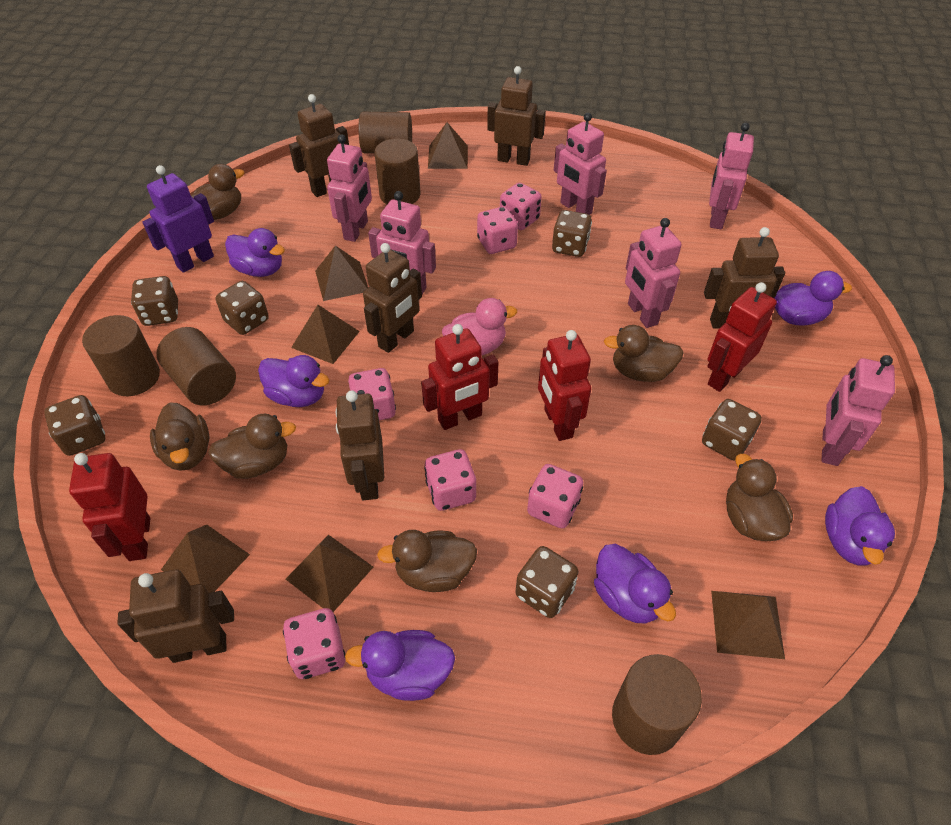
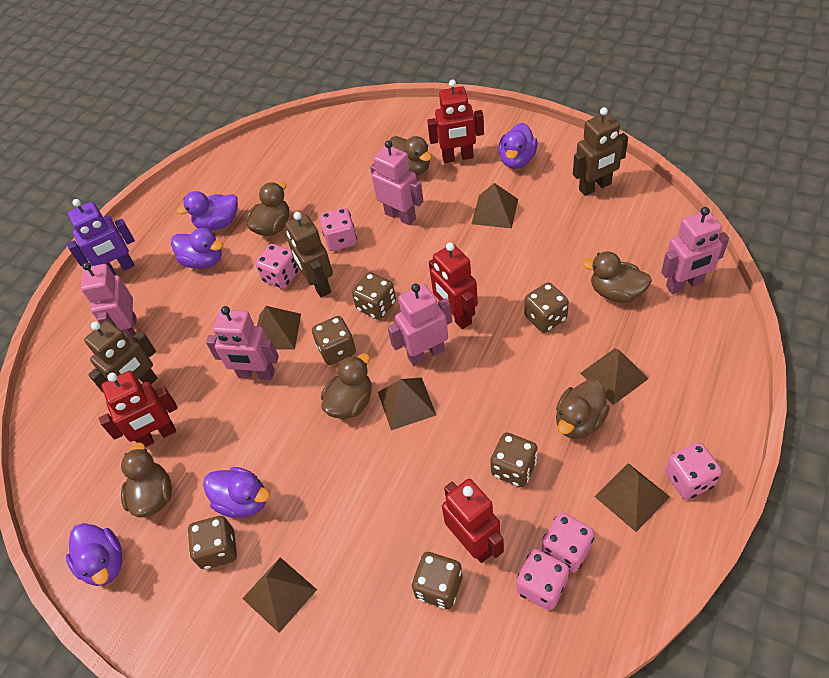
brown cylinder: 5 -> 0
brown robot: 6 -> 3
pink dice: 6 -> 5
pink duck: 1 -> 0
pink robot: 6 -> 5
purple duck: 6 -> 5

